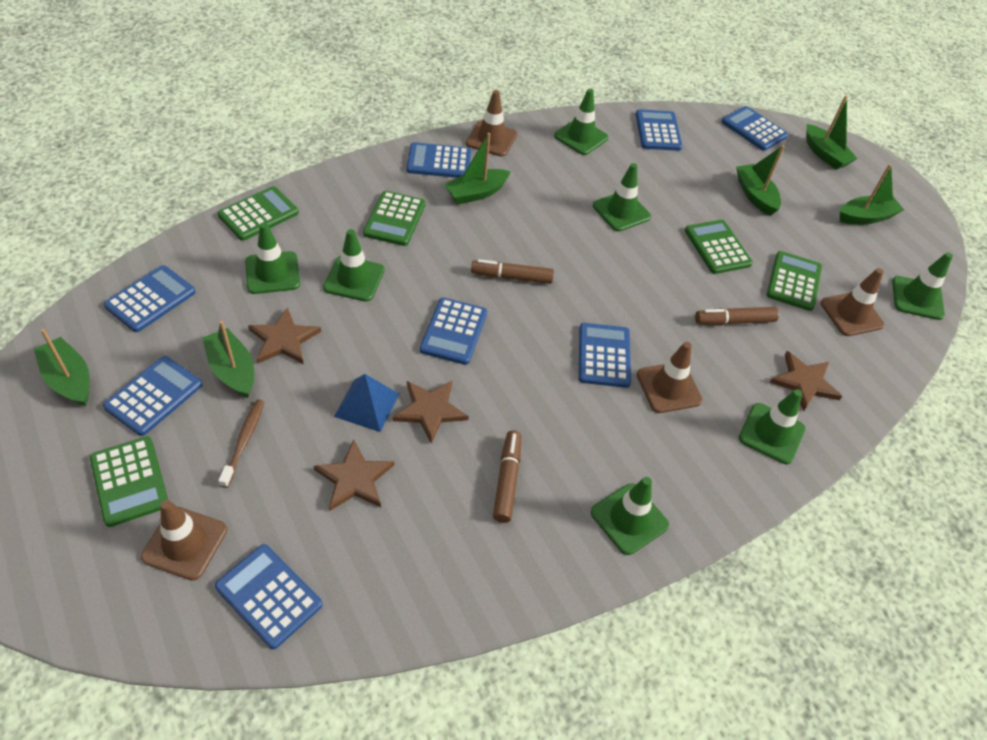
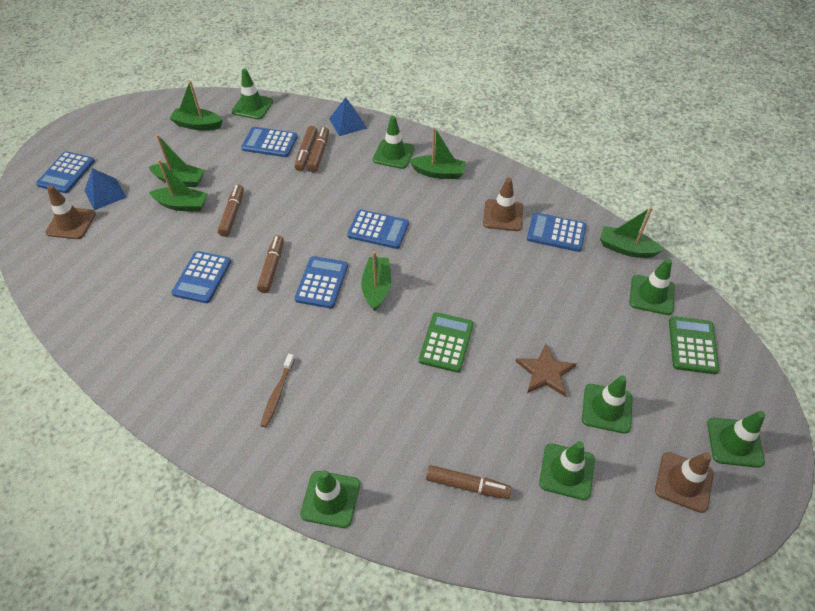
blue calculator: 8 -> 6
blue pyramid: 1 -> 2
brown marker: 3 -> 5
brown star: 4 -> 1
brown traffic cone: 4 -> 3
green calculator: 5 -> 2

